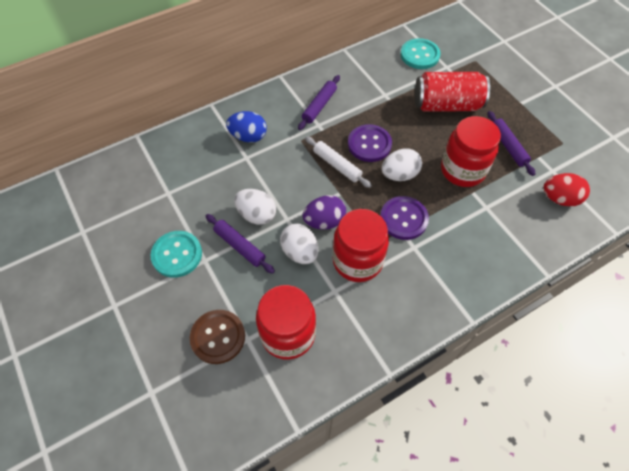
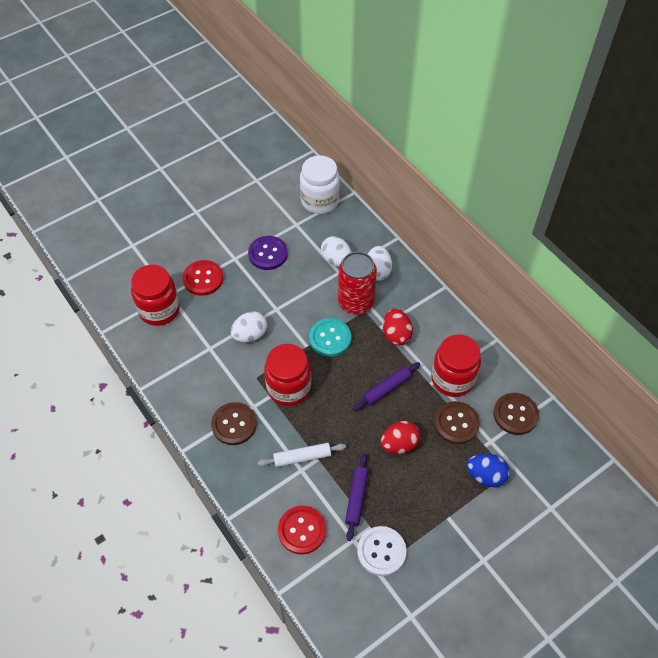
brown button: 1 -> 3
purple button: 2 -> 1
purple egg: 1 -> 0
purple rolling pin: 3 -> 2
red button: 0 -> 2
red egg: 1 -> 2
turquoise button: 2 -> 1
white button: 0 -> 1
white jar: 0 -> 1

